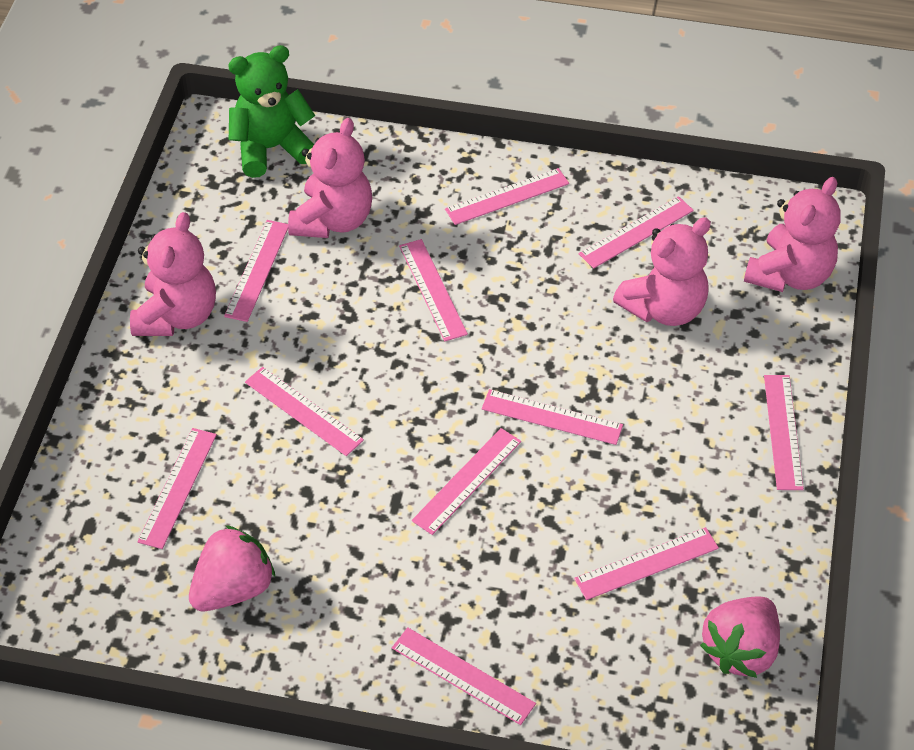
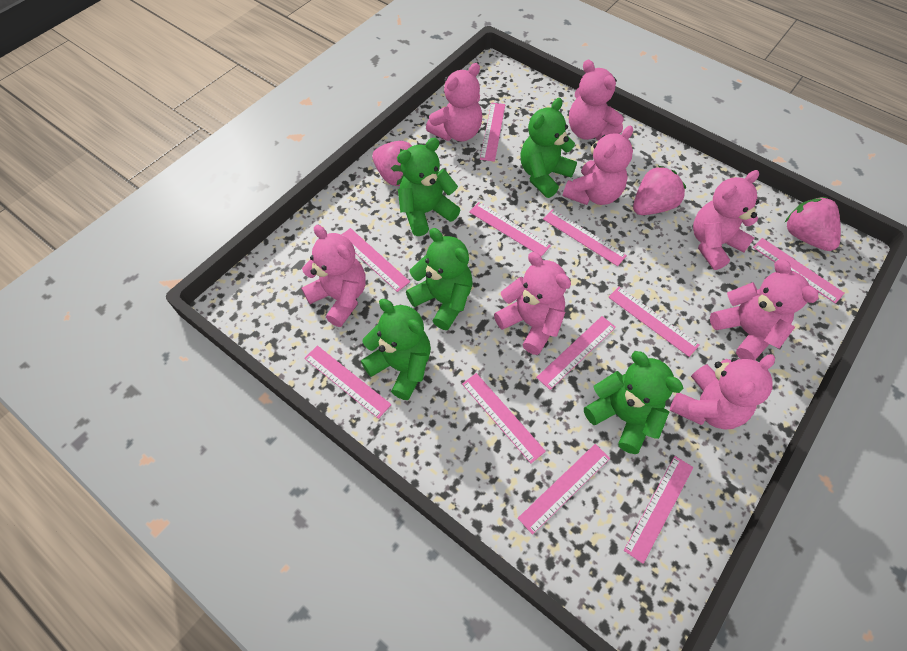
green teddy bear: 1 -> 5
pink strawberry: 2 -> 3
pink teddy bear: 4 -> 8

